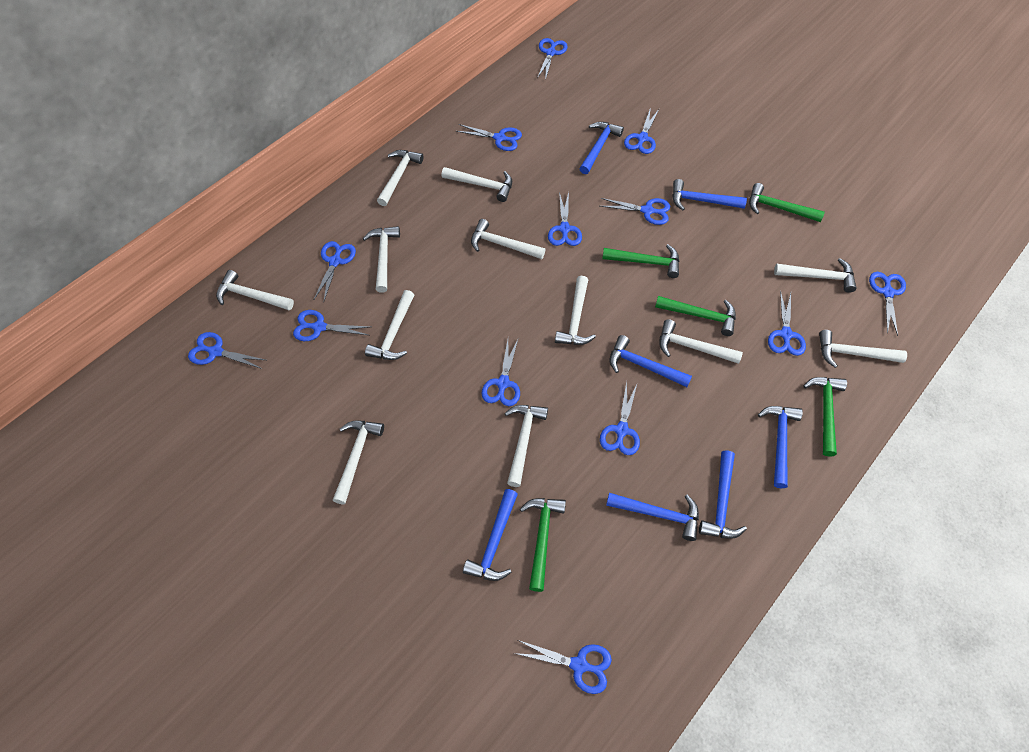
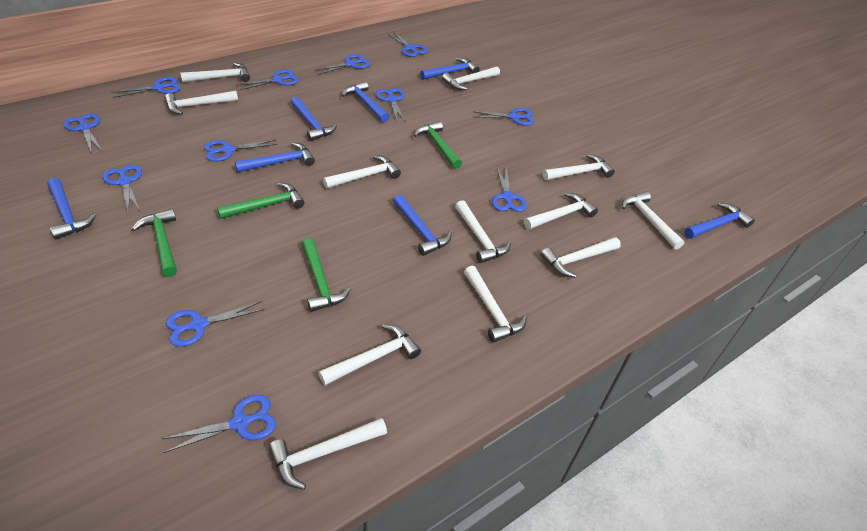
blue scissors: 13 -> 12
green hammer: 5 -> 4

